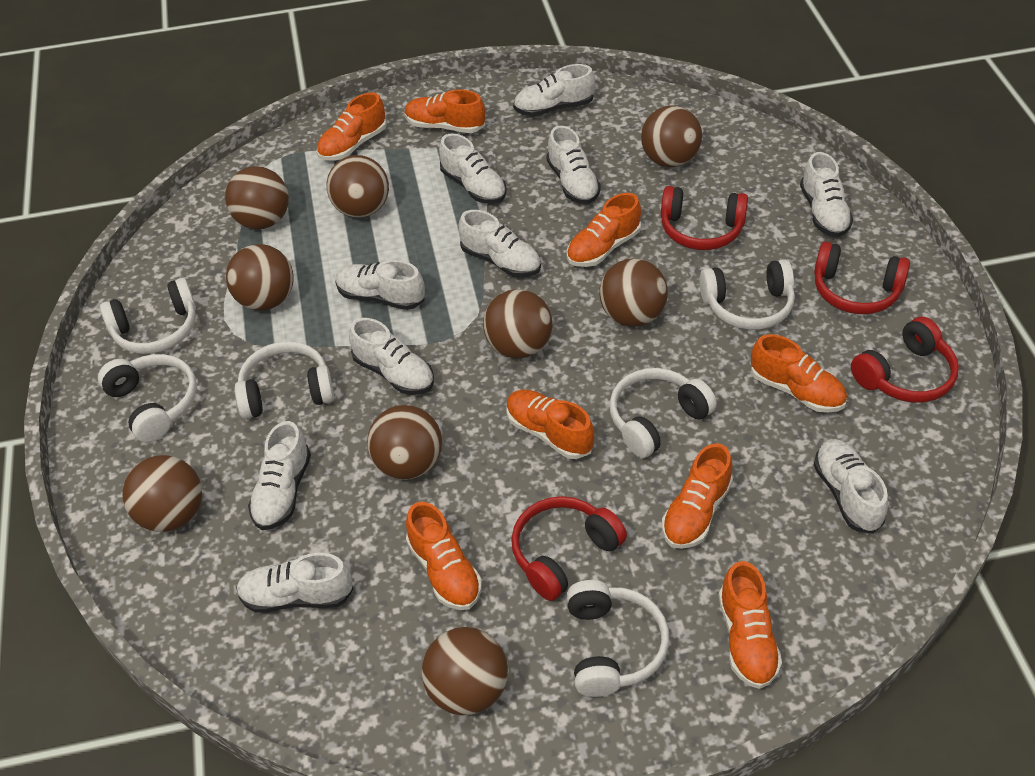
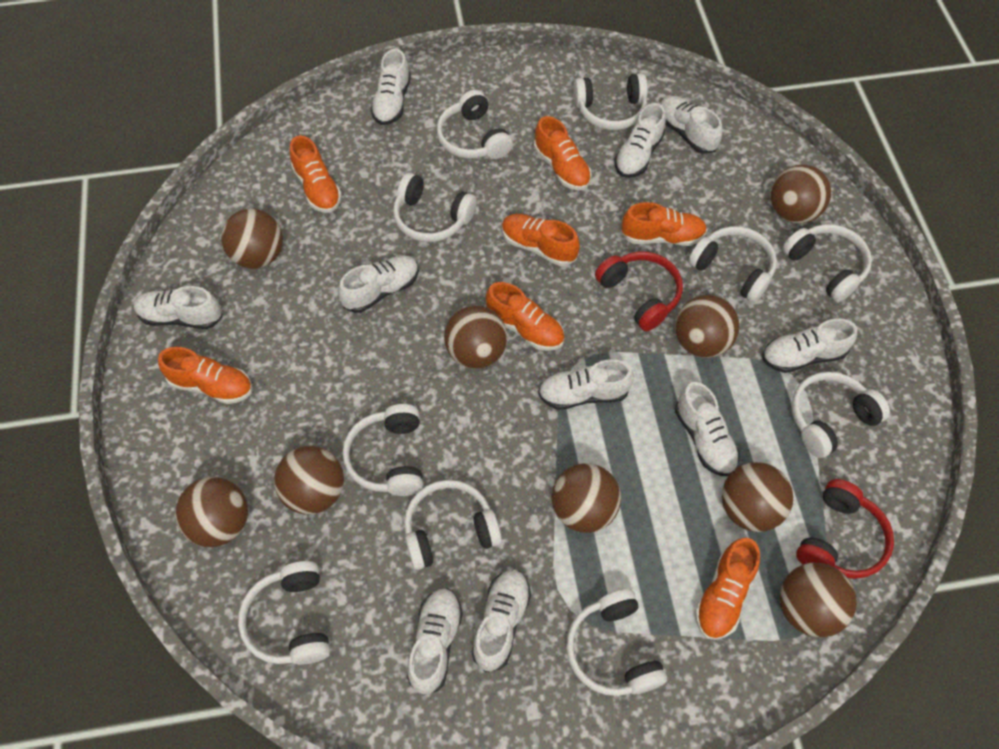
orange shoe: 8 -> 7
red headphones: 4 -> 2
white headphones: 6 -> 10

